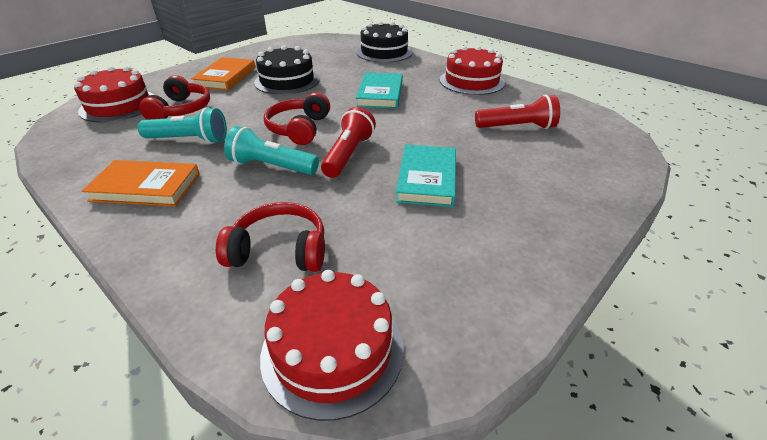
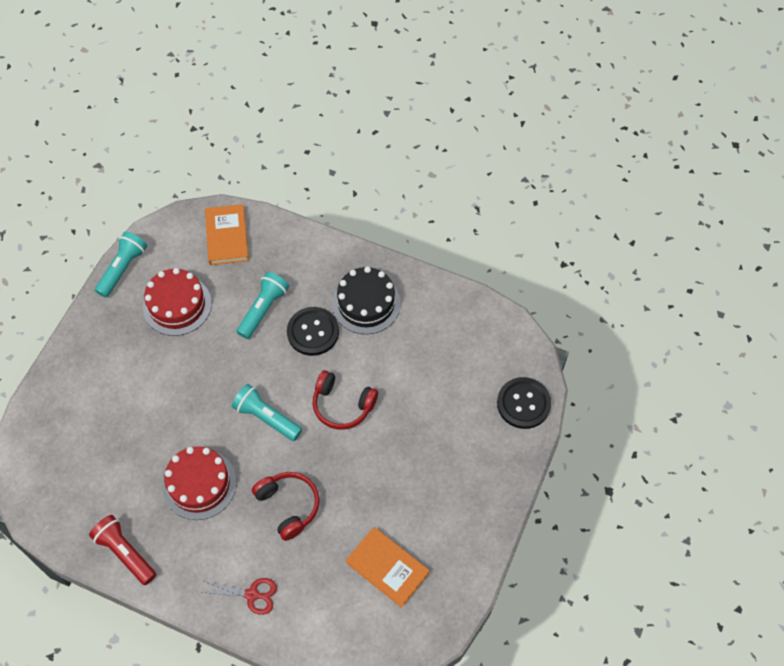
black button: 0 -> 2
black cake: 2 -> 1
red cake: 3 -> 2
red flashlight: 2 -> 1
red headphones: 3 -> 2
red scissors: 0 -> 1
turquoise book: 2 -> 0
turquoise flashlight: 2 -> 3

